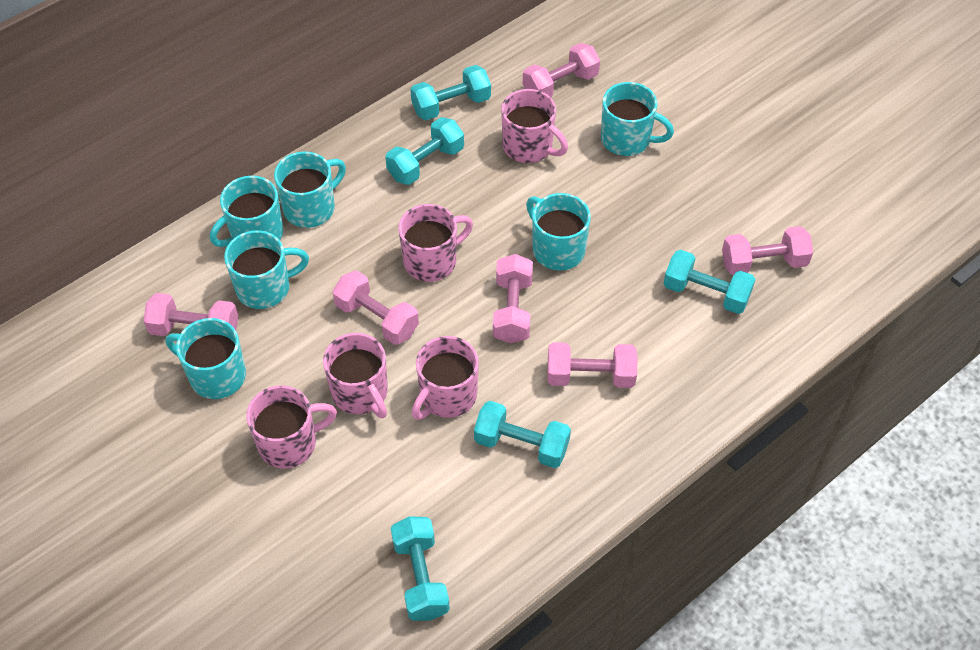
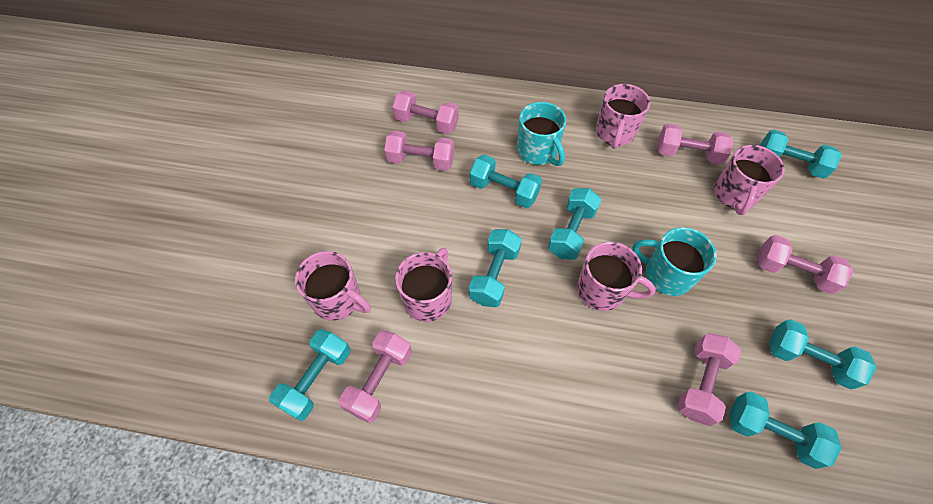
turquoise dumbbell: 5 -> 7
turquoise mug: 6 -> 2

